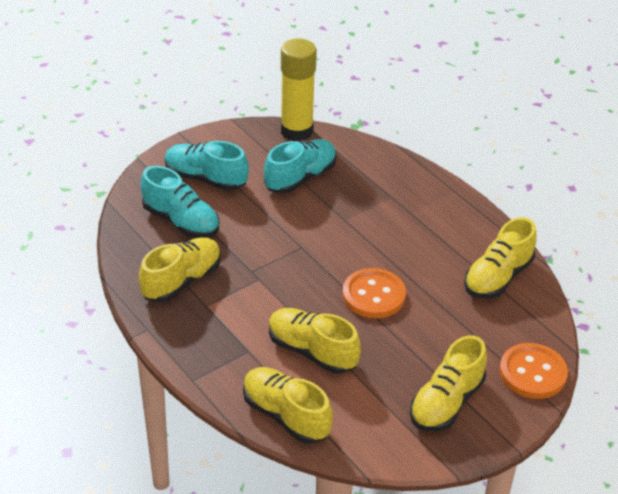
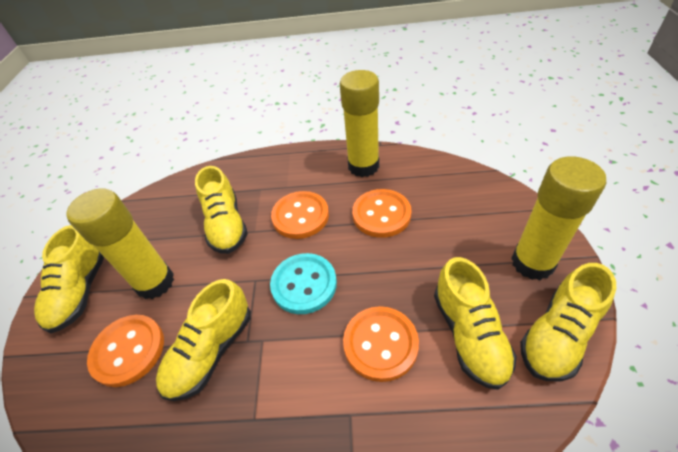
orange button: 2 -> 4
turquoise button: 0 -> 1
turquoise shoe: 3 -> 0
yellow glue stick: 1 -> 3

